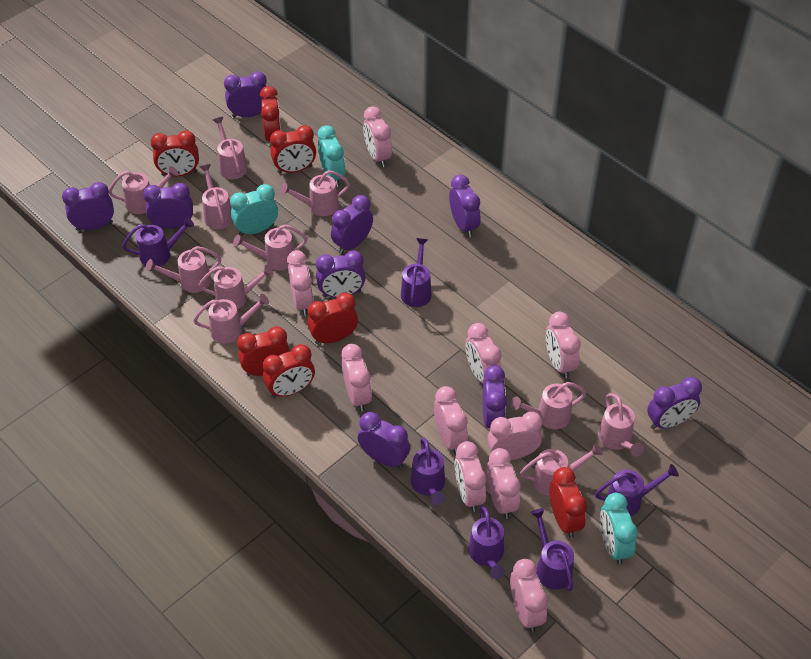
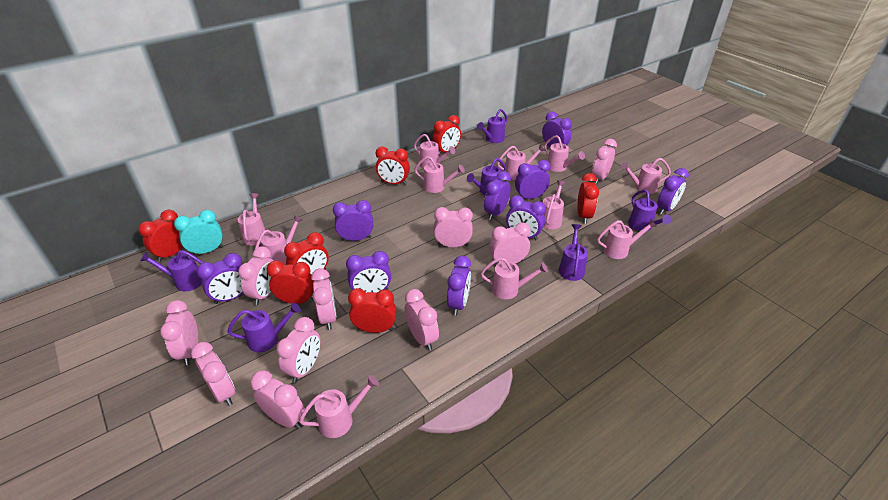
turquoise clock: 3 -> 1

